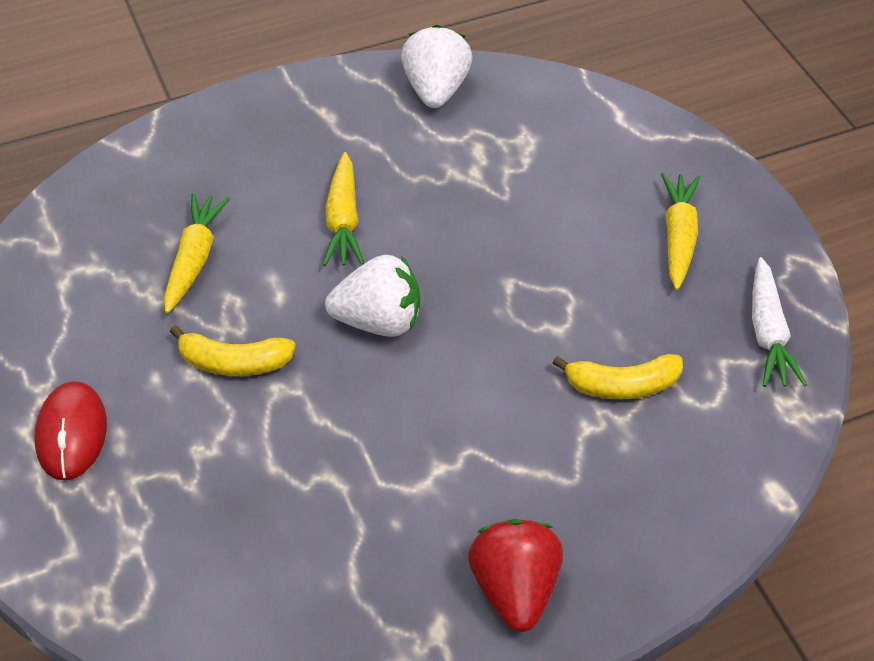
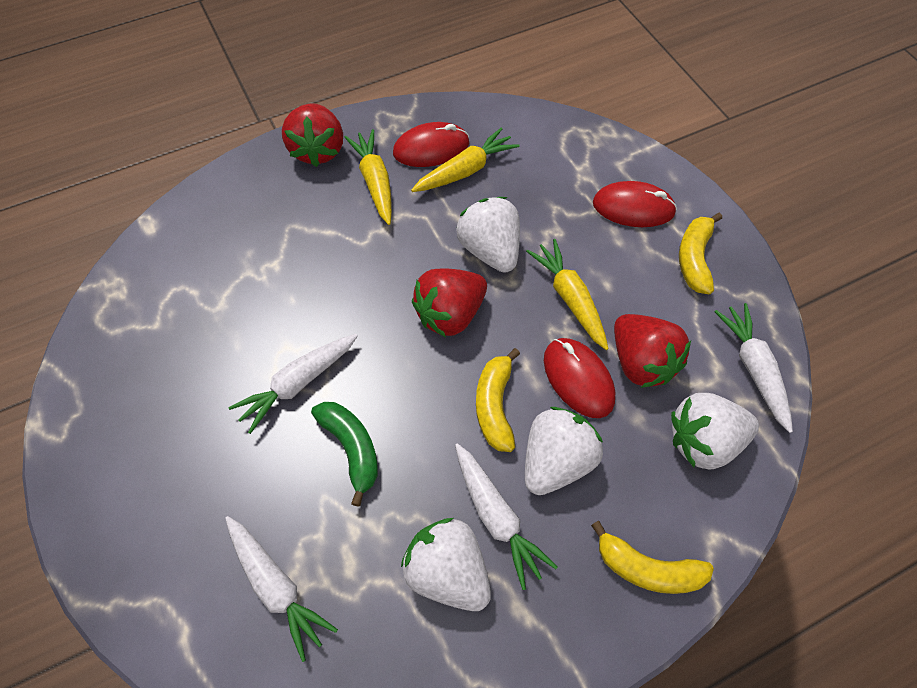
green banana: 0 -> 1
red mouse: 1 -> 3
red strawberry: 1 -> 3
white carrot: 1 -> 4
white strawberry: 2 -> 4
yellow banana: 2 -> 3

